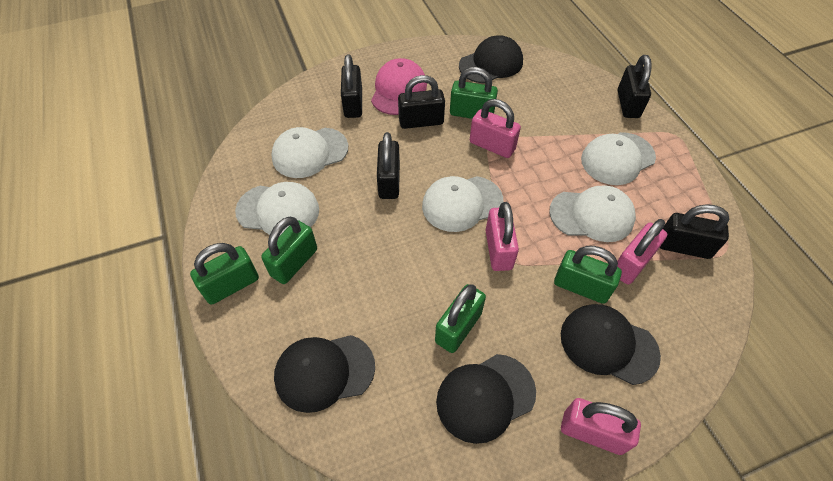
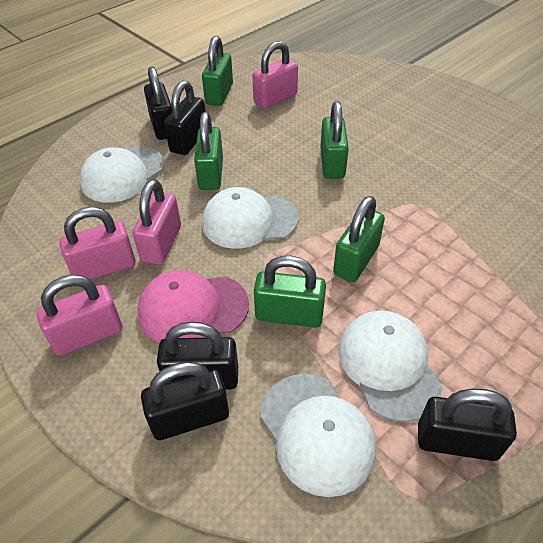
black cap: 4 -> 0
white cap: 5 -> 4

